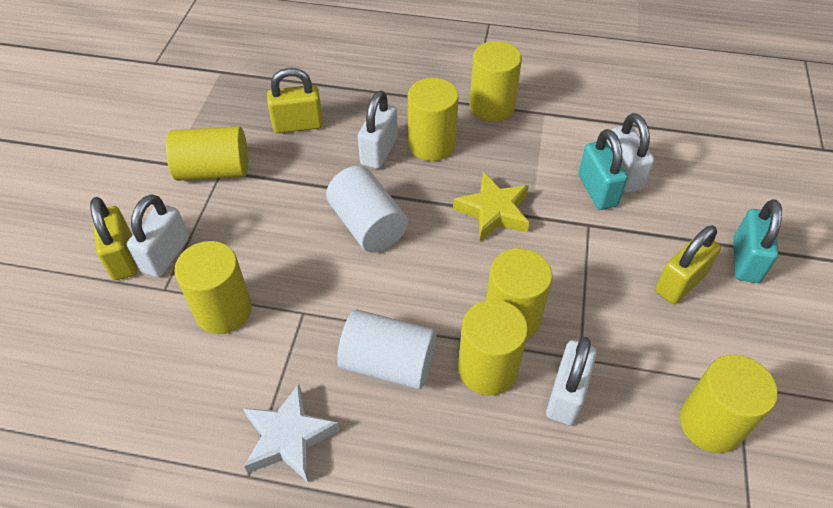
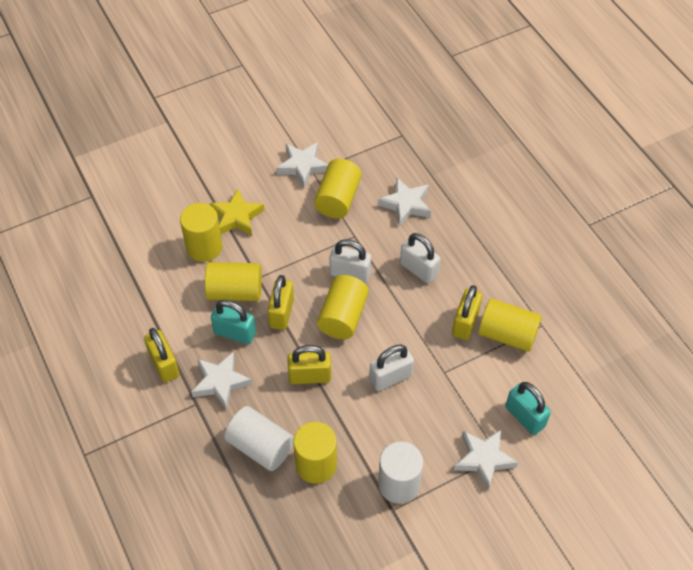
white padlock: 4 -> 3
white star: 1 -> 4
yellow cylinder: 7 -> 6
yellow padlock: 3 -> 4

